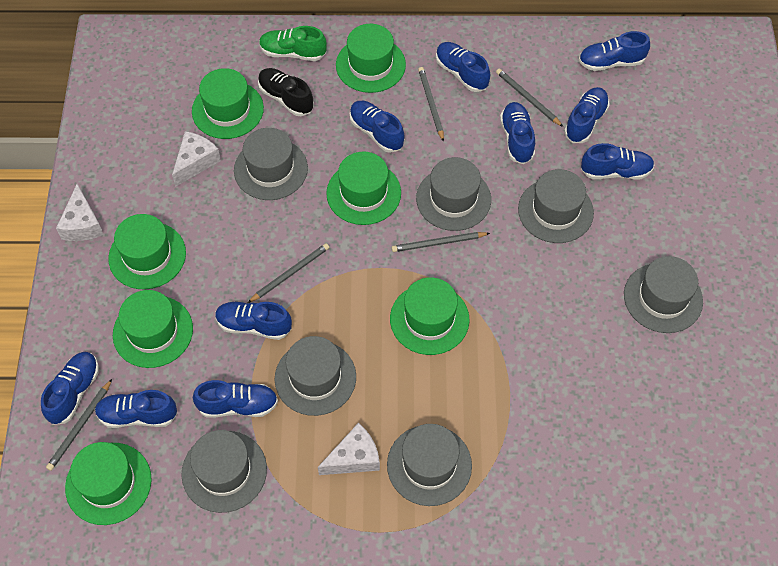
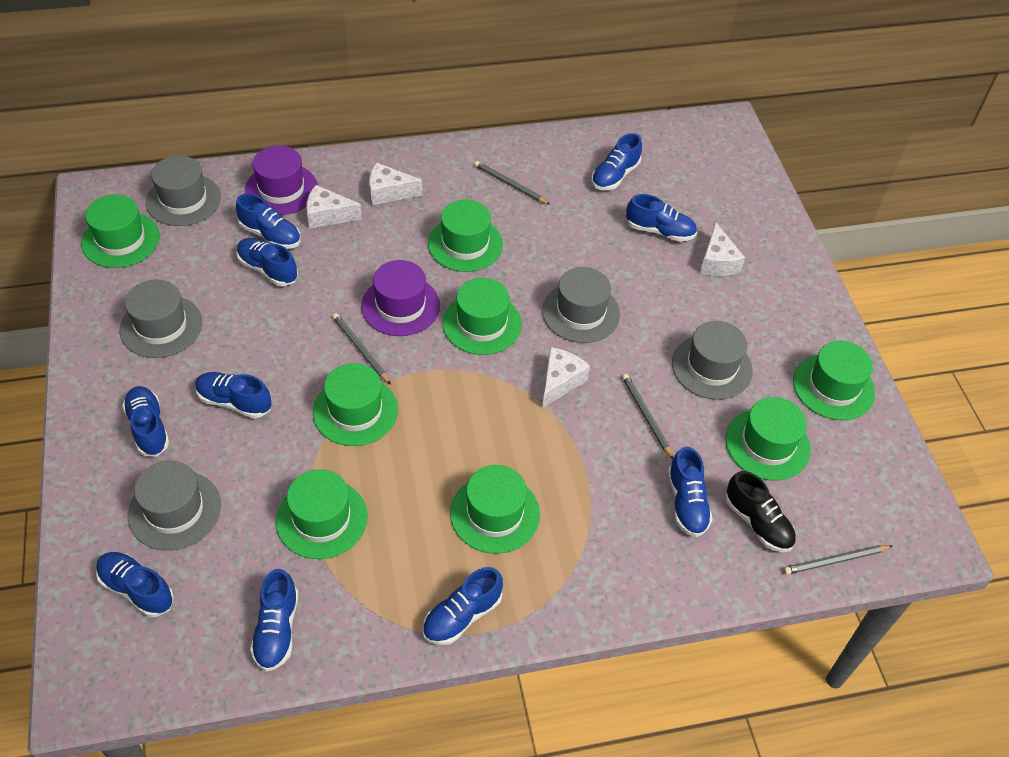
green hat: 7 -> 8
green shoe: 1 -> 0
grey hat: 7 -> 5
grey pencil: 5 -> 4
purple hat: 0 -> 2
white cheese: 3 -> 4

